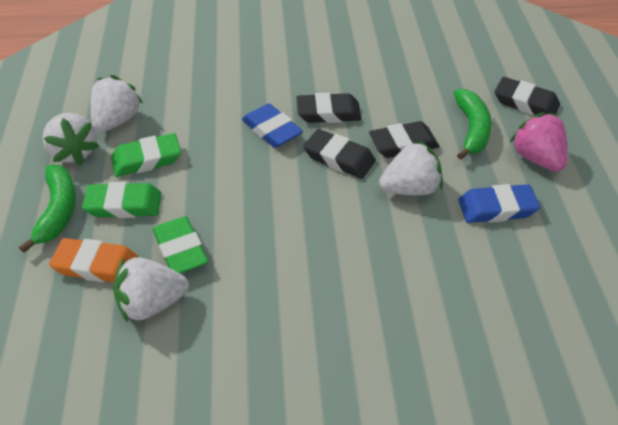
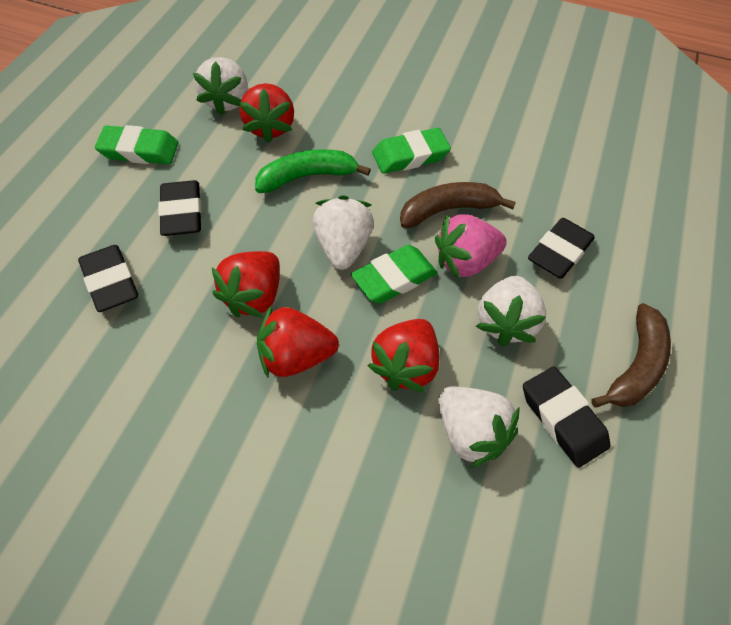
blue eraser: 2 -> 0
brown banana: 0 -> 2
green banana: 2 -> 1
orange eraser: 1 -> 0
red strawberry: 0 -> 4

